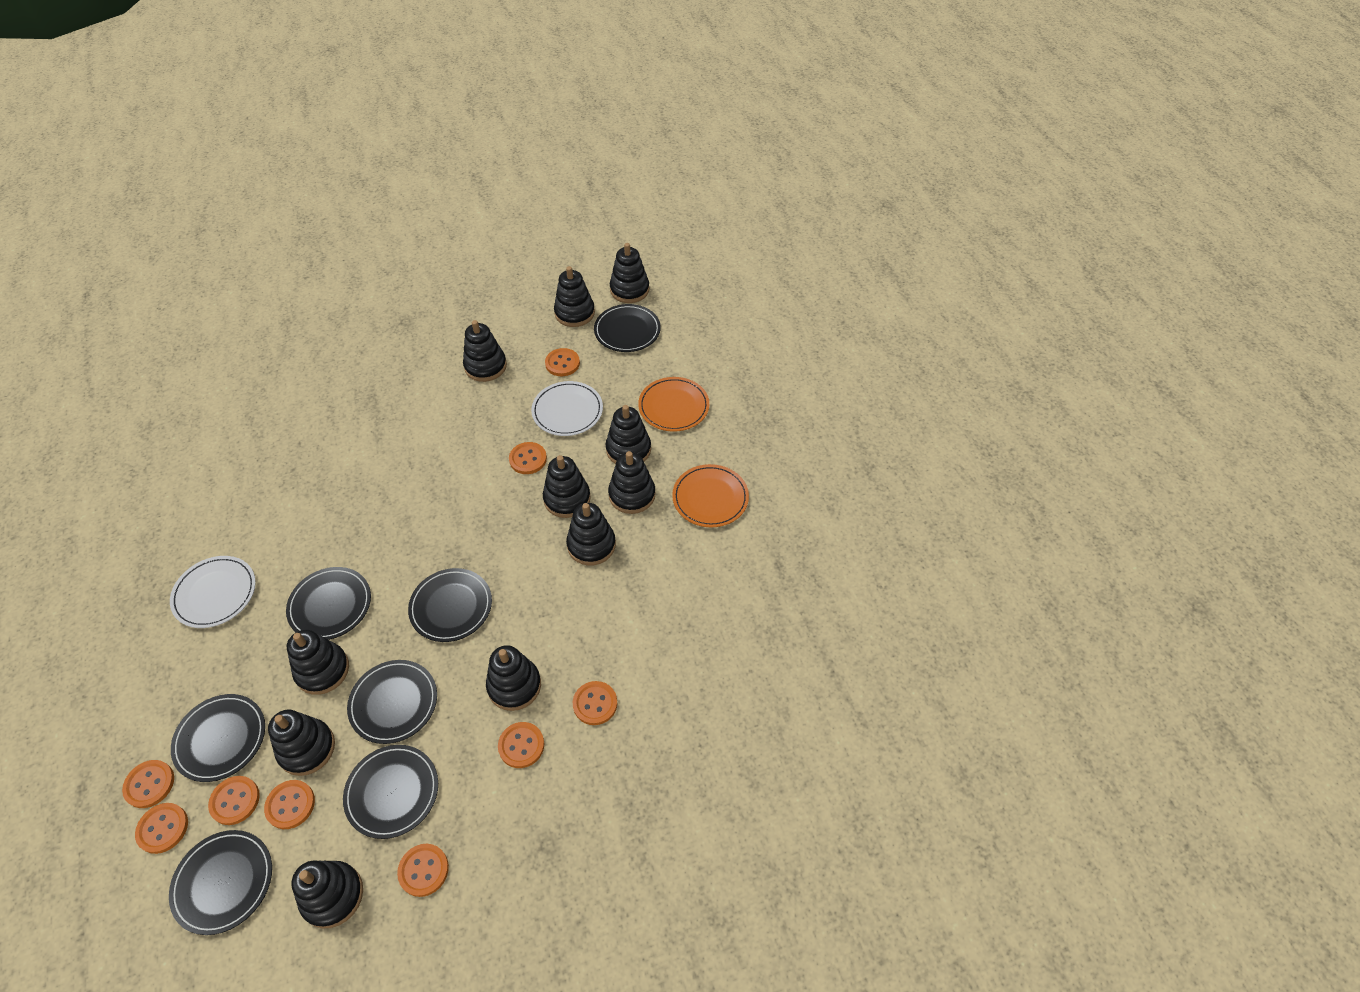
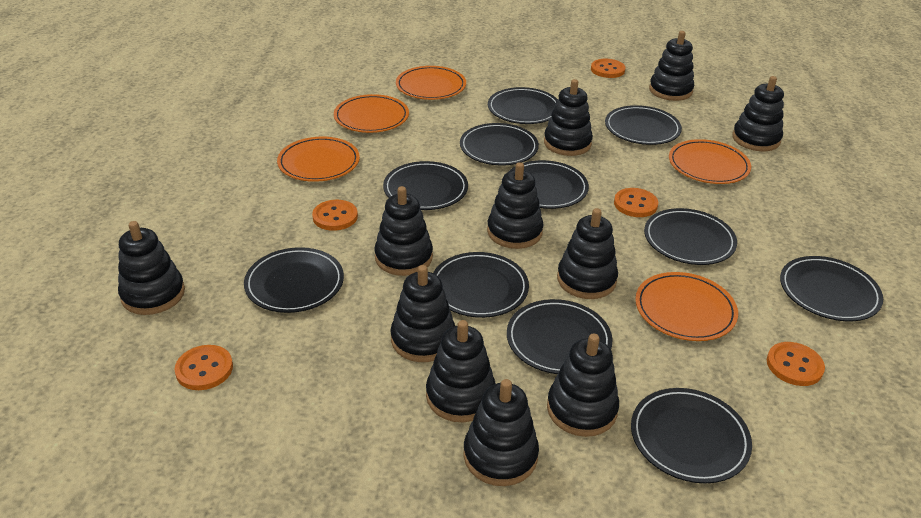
black plate: 7 -> 11
orange button: 9 -> 5
orange plate: 2 -> 5
white plate: 2 -> 0

